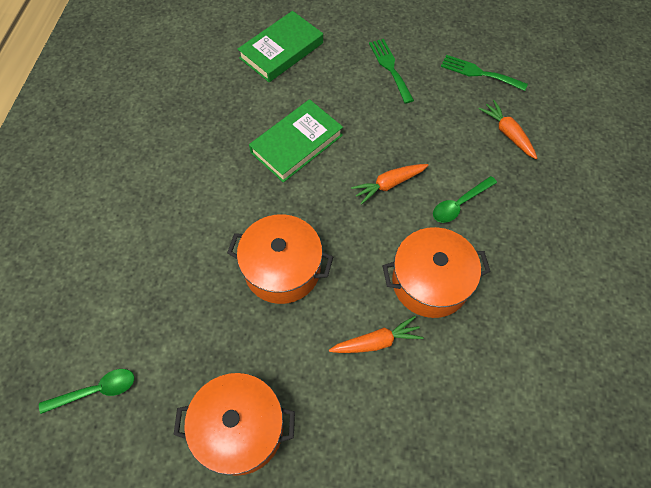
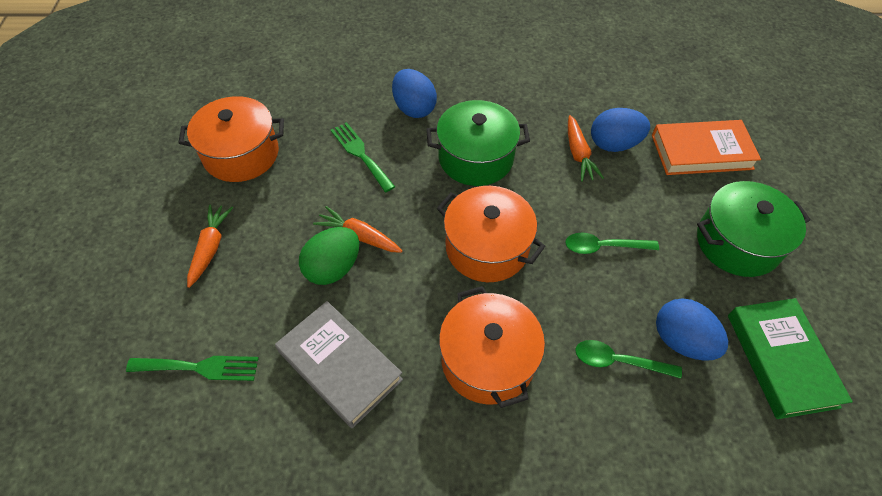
blue egg: 0 -> 3
green book: 2 -> 1
green egg: 0 -> 1
green pot: 0 -> 2
grey book: 0 -> 1
orange book: 0 -> 1

